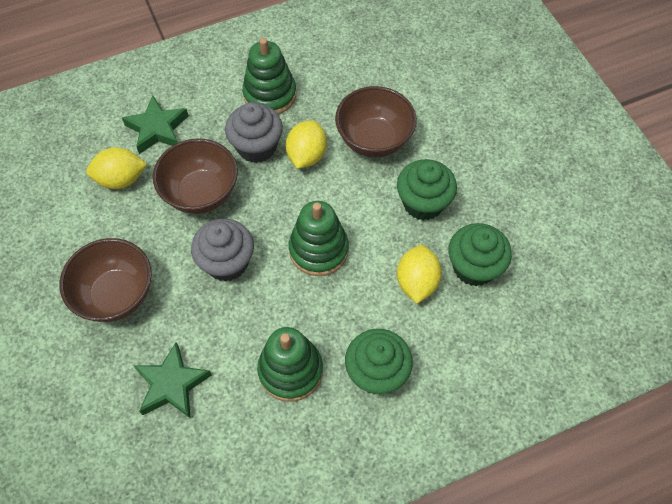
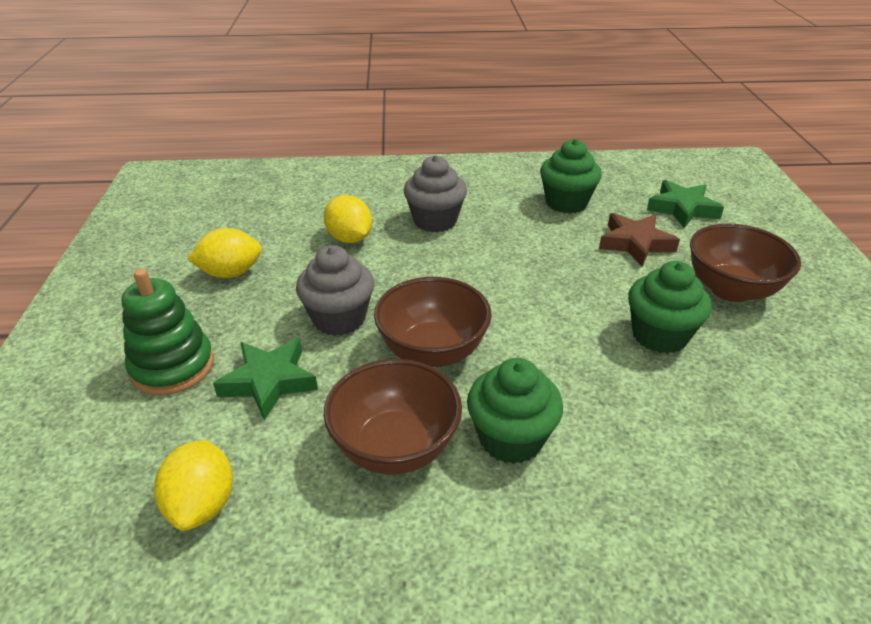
brown star: 0 -> 1
green stacking toy: 3 -> 1

